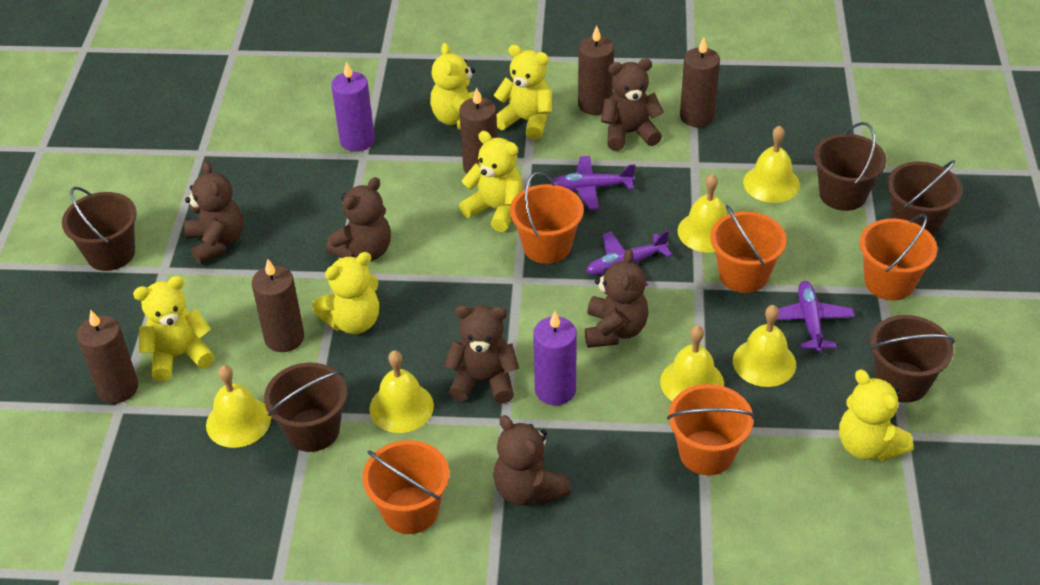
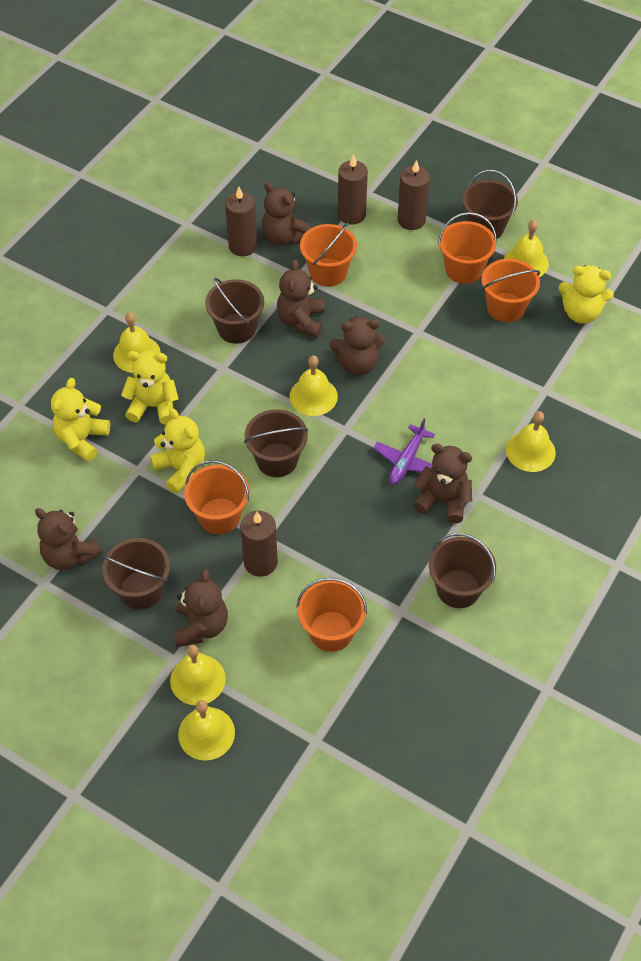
brown candle: 5 -> 4
purple candle: 2 -> 0
purple plane: 3 -> 1
yellow teddy bear: 6 -> 4

